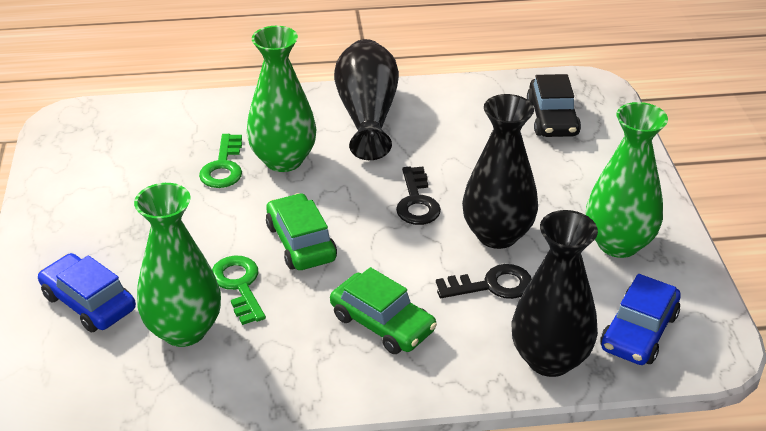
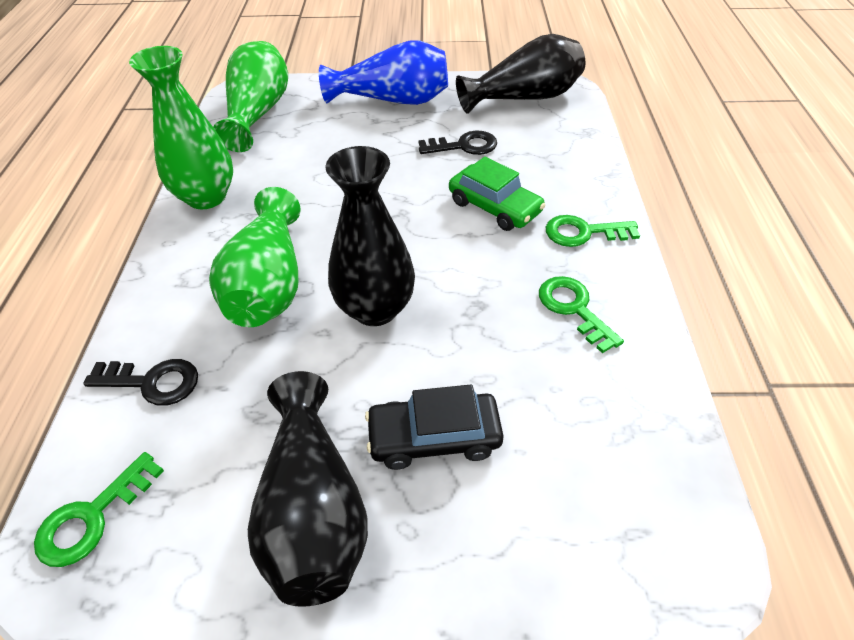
blue car: 2 -> 0
blue vase: 0 -> 1
green car: 2 -> 1
green key: 2 -> 3

